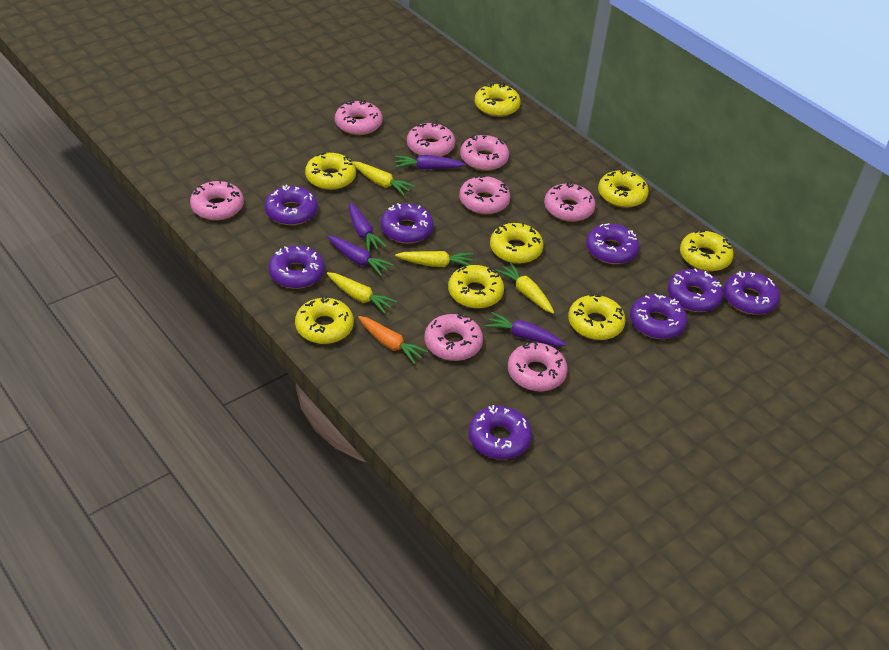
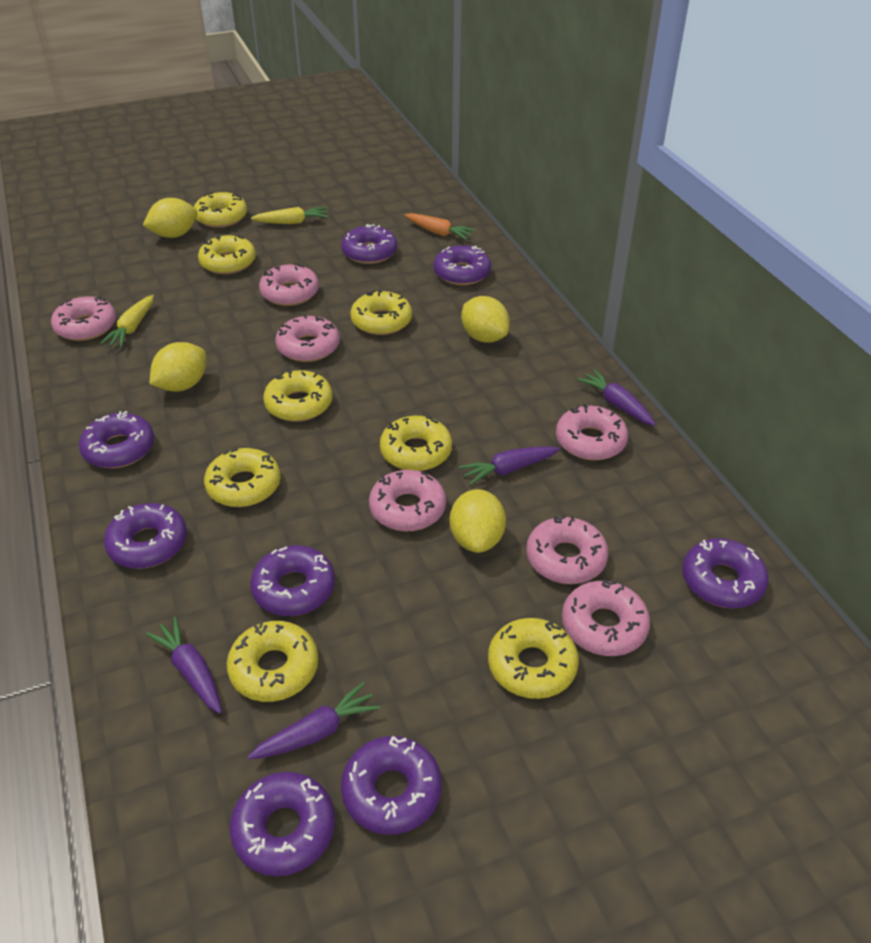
pink donut: 8 -> 7
yellow carrot: 4 -> 2
yellow lemon: 0 -> 4

